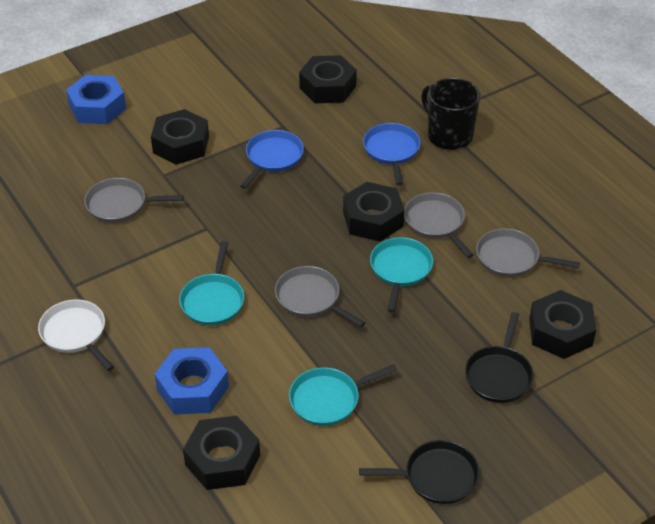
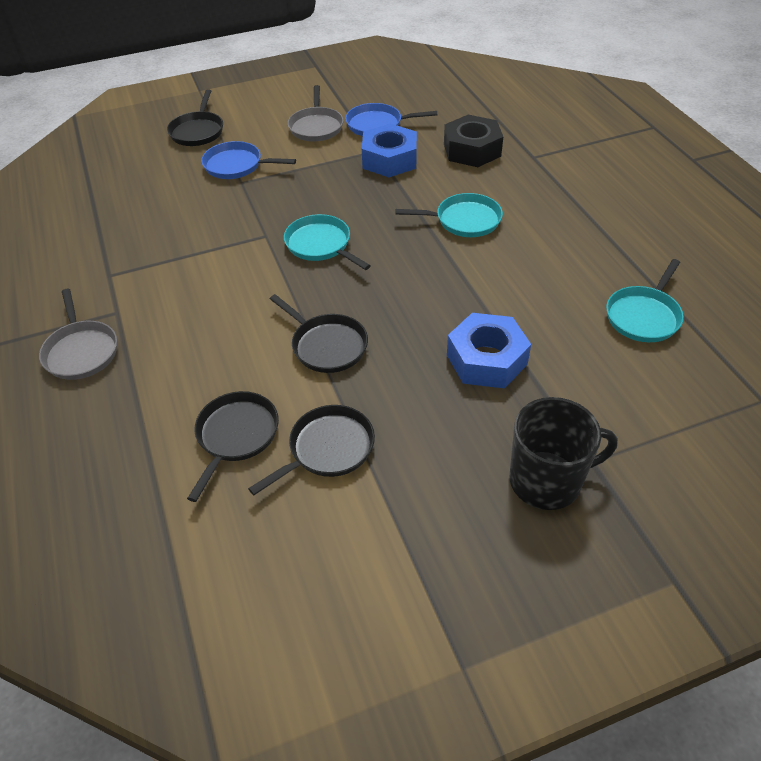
black nut: 5 -> 1
black pan: 2 -> 4
grey pan: 4 -> 2
white pan: 1 -> 0

